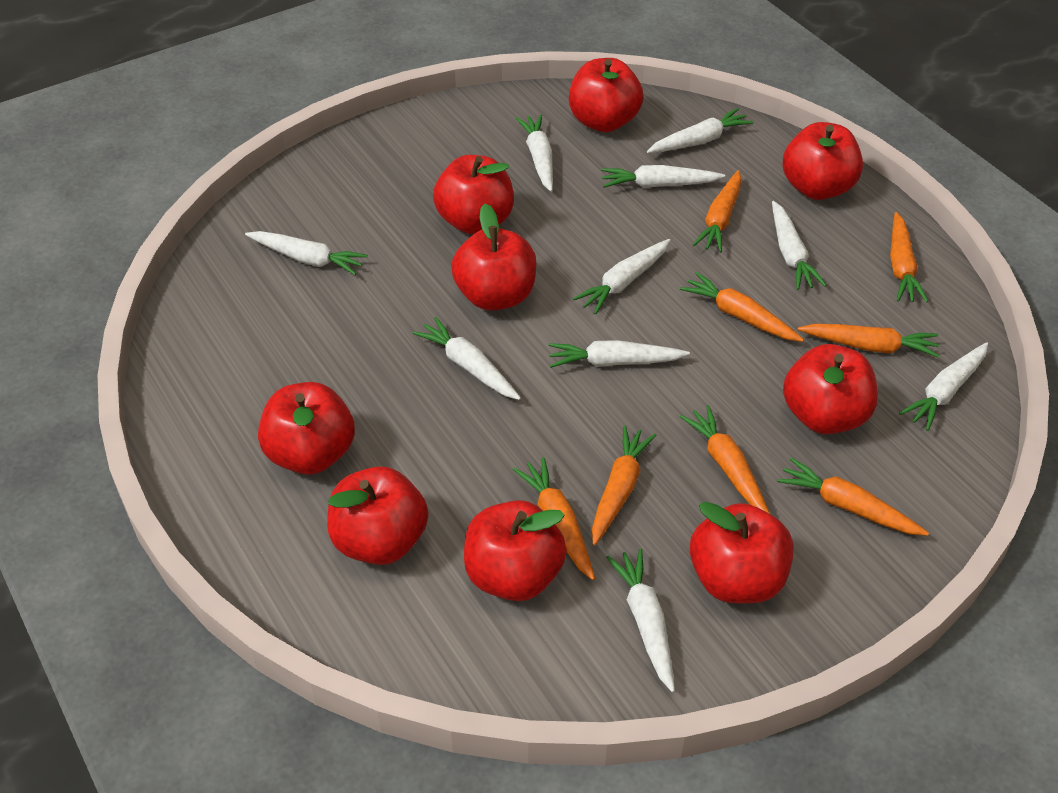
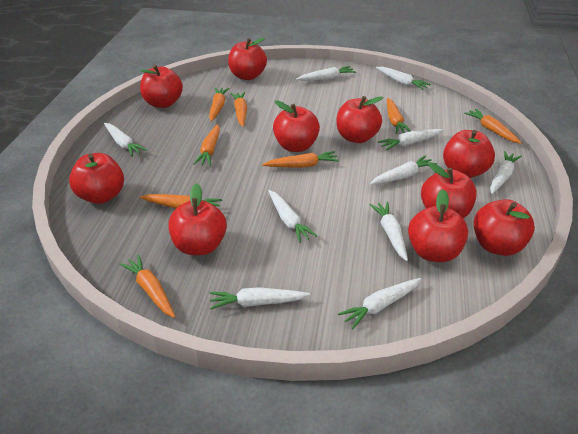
red apple: 9 -> 10

